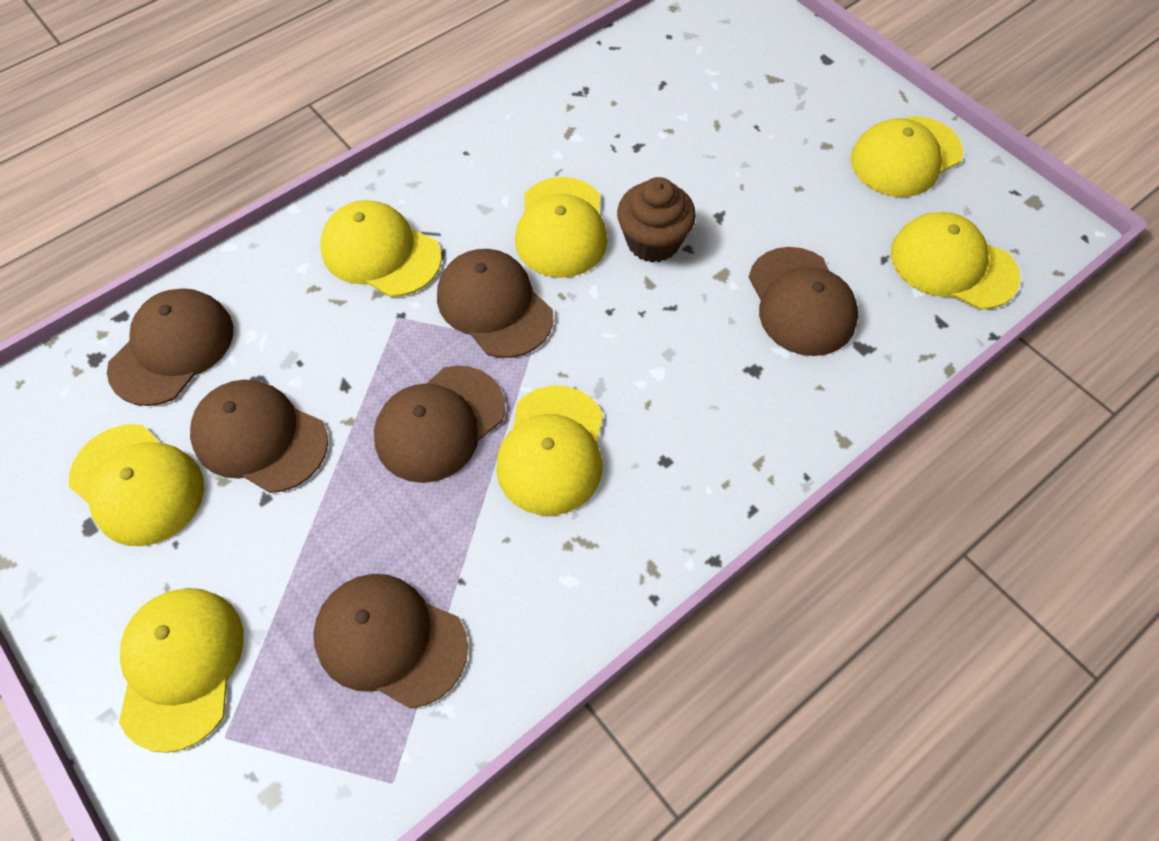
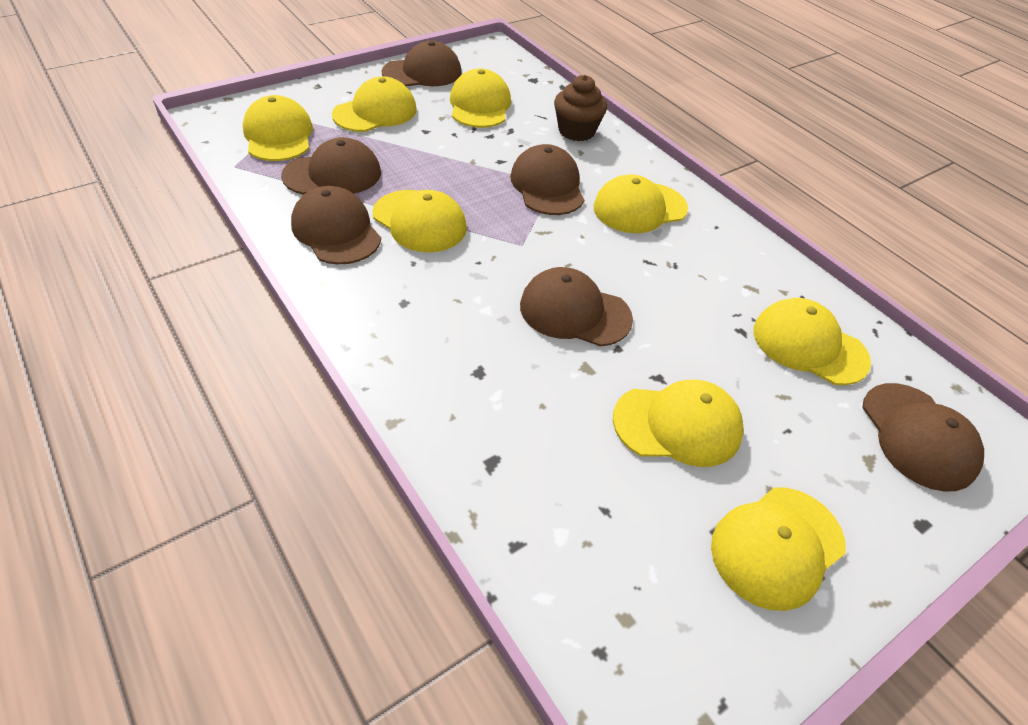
yellow cap: 7 -> 8

